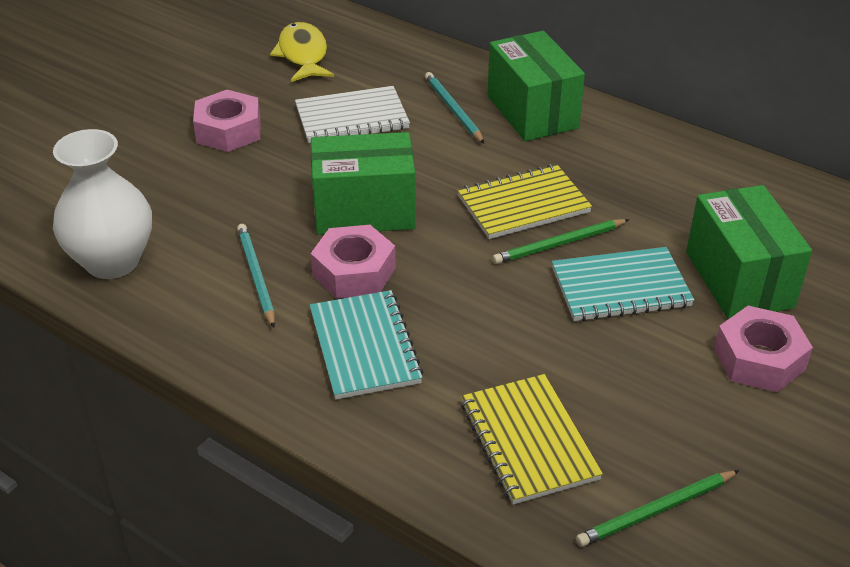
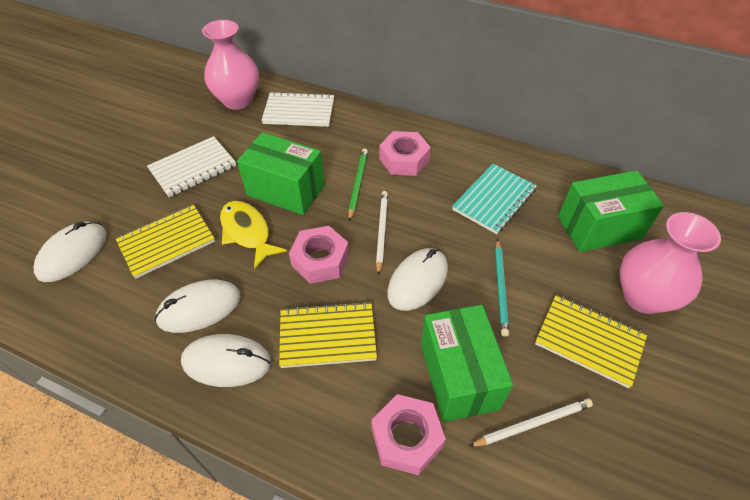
green pencil: 2 -> 1
pink vase: 0 -> 2
turquoise notebook: 2 -> 1
turquoise pencil: 2 -> 1
white mouse: 0 -> 4
white notebook: 1 -> 2
white pencil: 0 -> 2
white vase: 1 -> 0
yellow notebook: 2 -> 3

